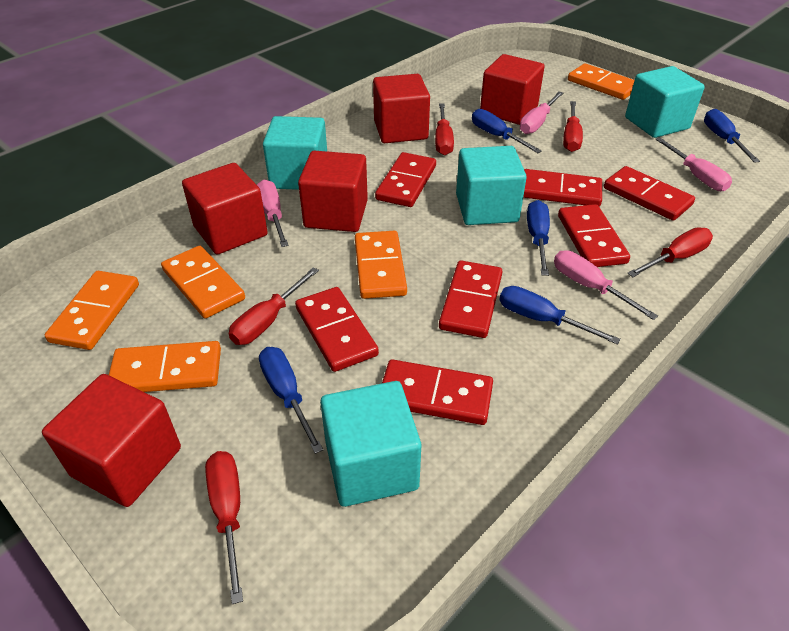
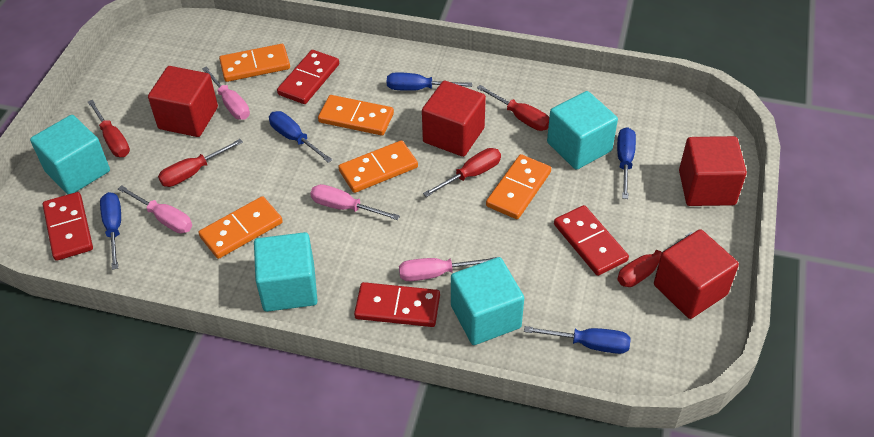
red cube: 5 -> 4
red domino: 7 -> 4

